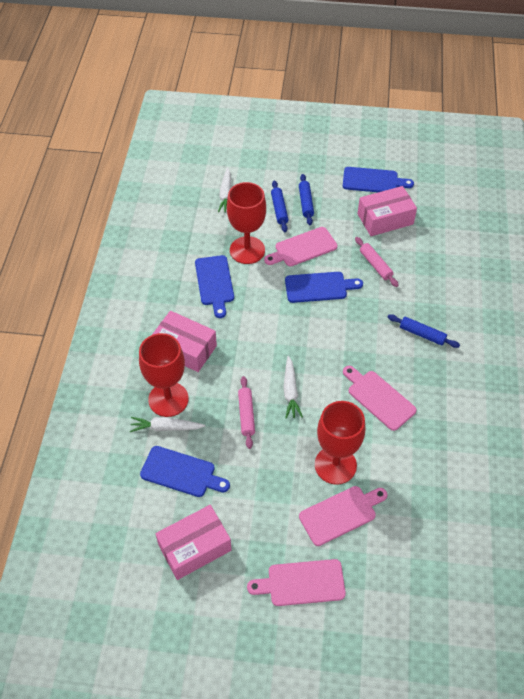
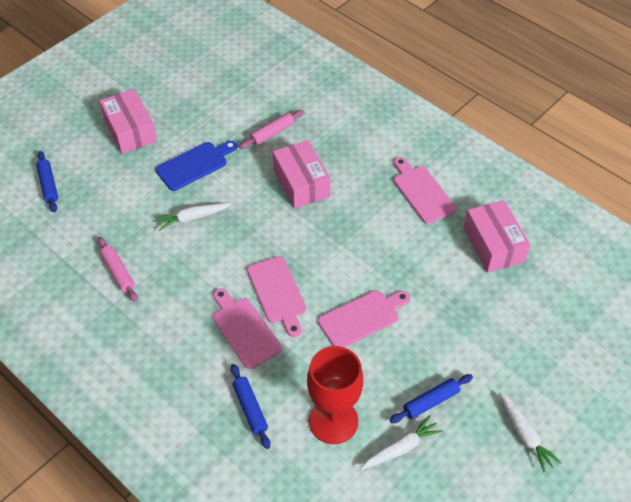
blue cutting board: 4 -> 1
red goblet: 3 -> 1

